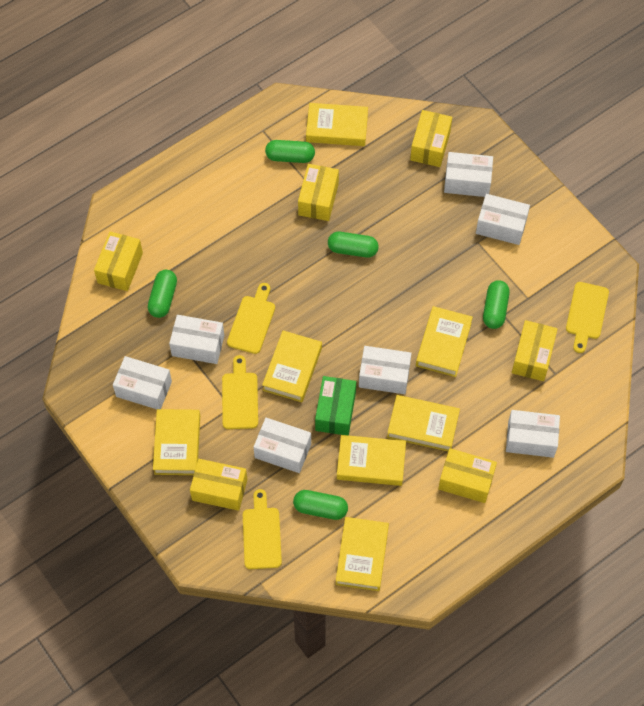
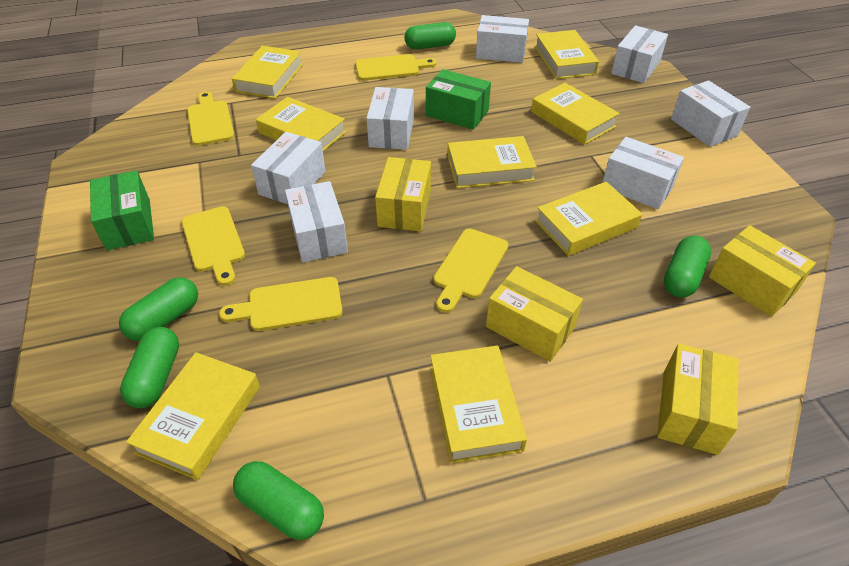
green box: 1 -> 2
yellow book: 7 -> 8
yellow box: 6 -> 4
yellow cutting board: 4 -> 5

